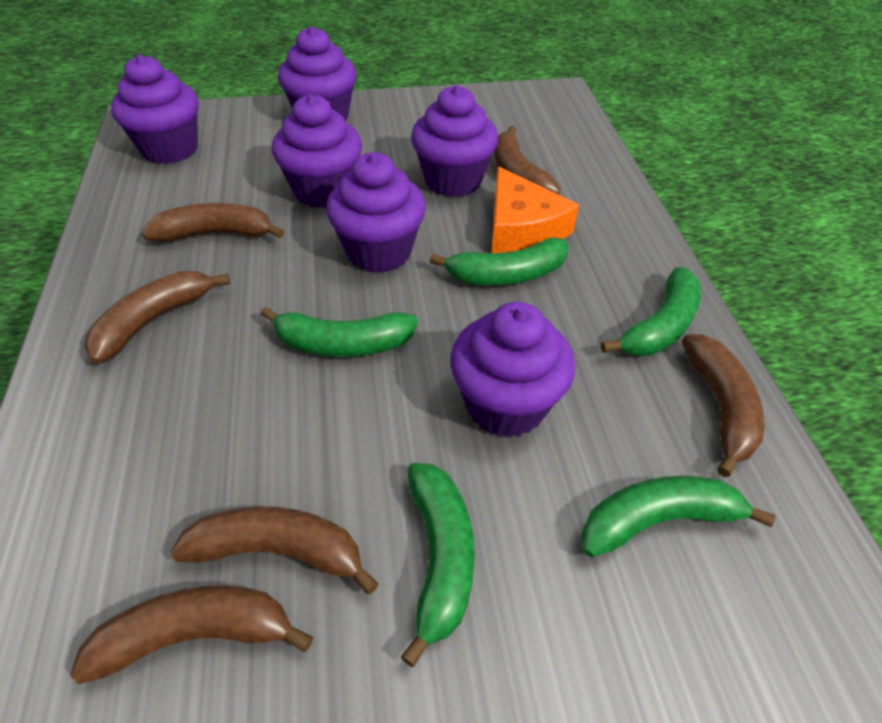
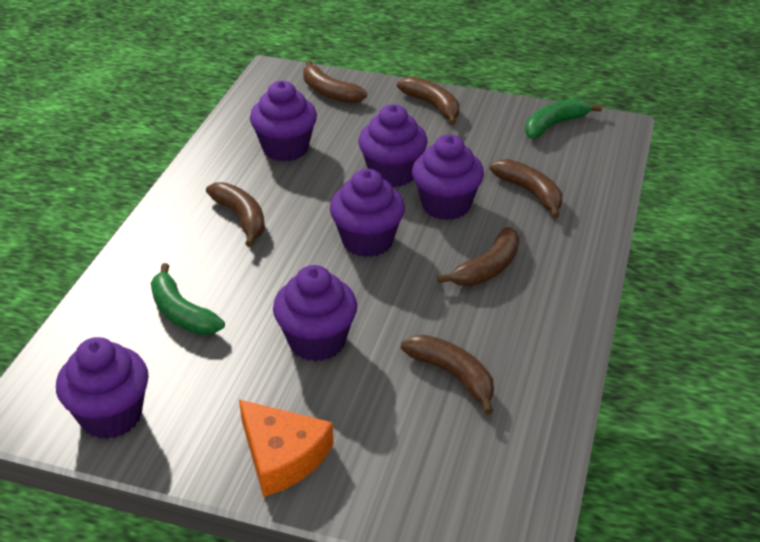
green banana: 5 -> 2

